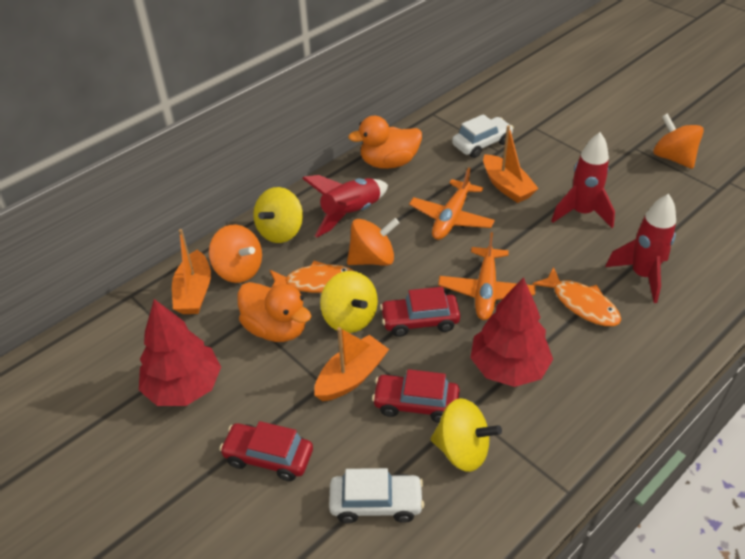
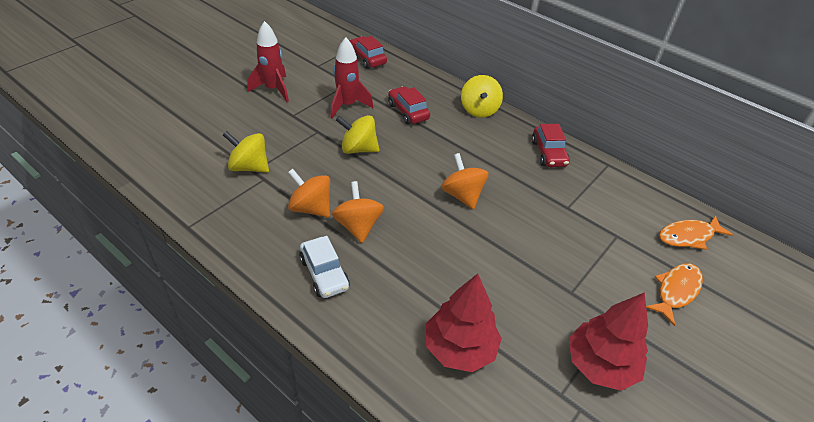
orange boat: 3 -> 0
orange duck: 2 -> 0
orange plane: 2 -> 0
red rocket: 3 -> 2
white car: 2 -> 1

